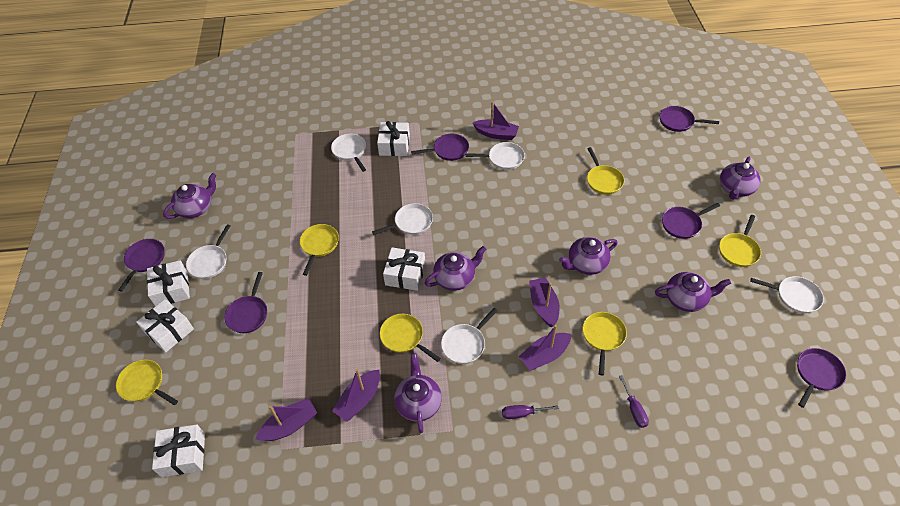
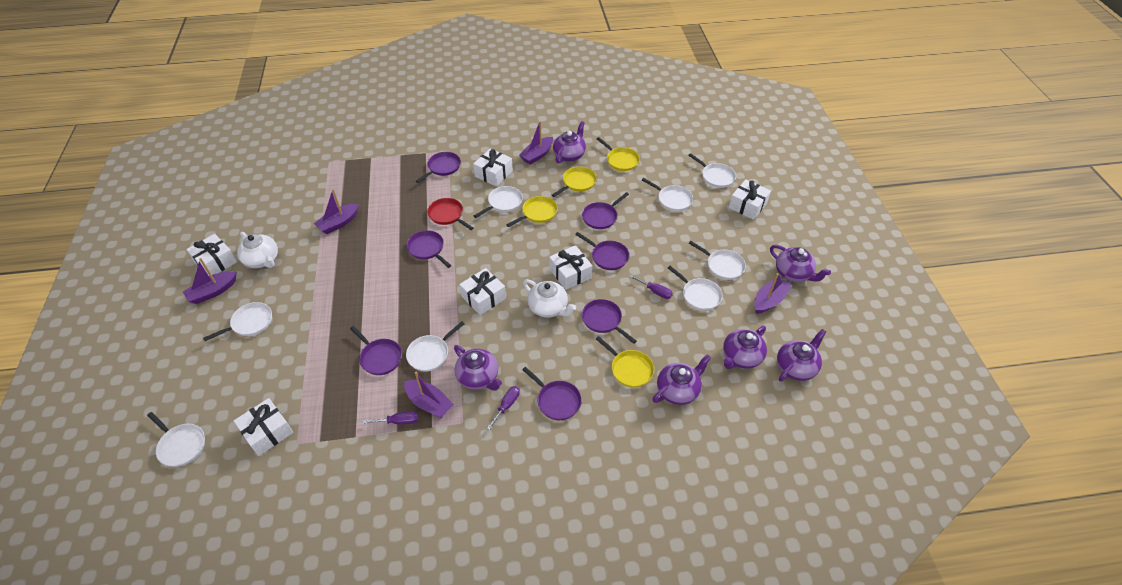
purple pan: 6 -> 7
purple screwdriver: 2 -> 3
red pan: 0 -> 1
white gift: 5 -> 6
white pan: 6 -> 8
white teapot: 0 -> 2
yellow pan: 6 -> 4

